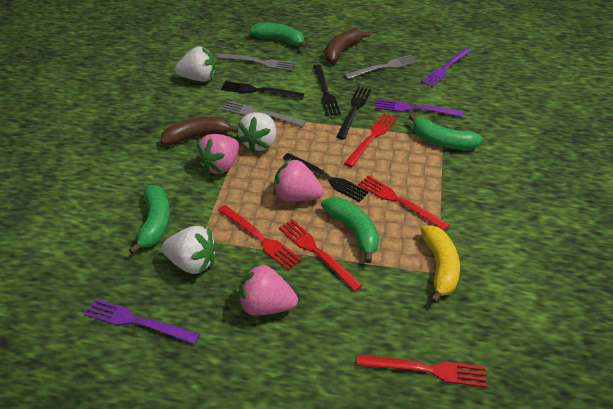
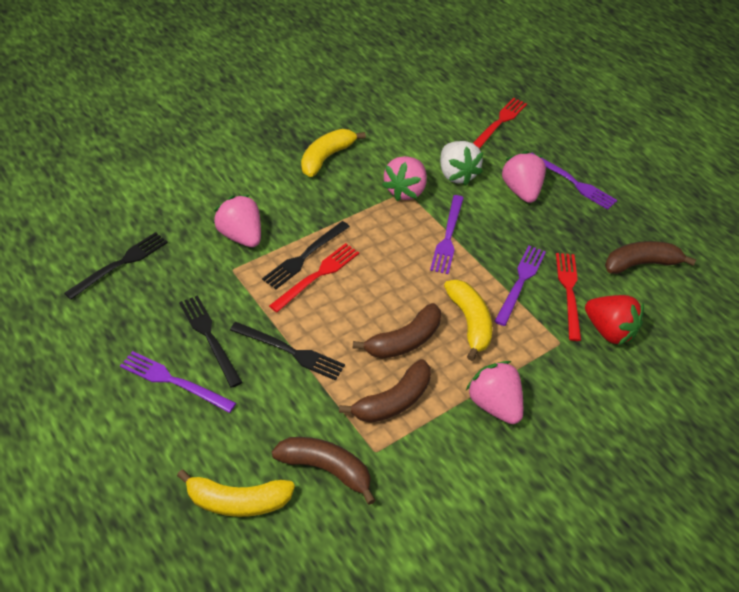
brown banana: 2 -> 4
green banana: 4 -> 0
grey fork: 3 -> 0
pink strawberry: 3 -> 4
purple fork: 3 -> 4
red fork: 5 -> 3
red strawberry: 0 -> 1
white strawberry: 3 -> 1
yellow banana: 1 -> 3

